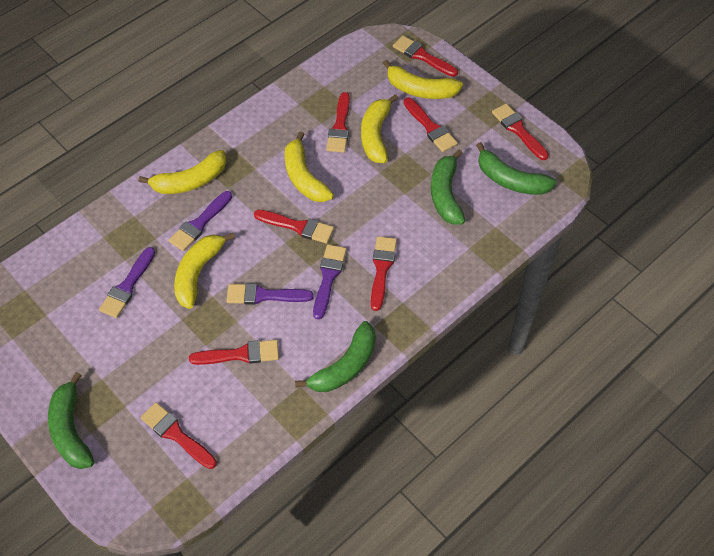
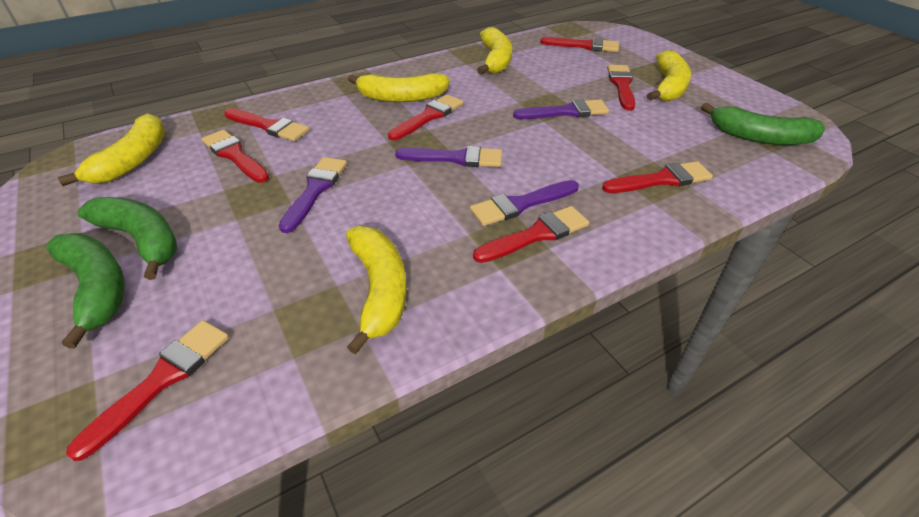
green banana: 4 -> 3

